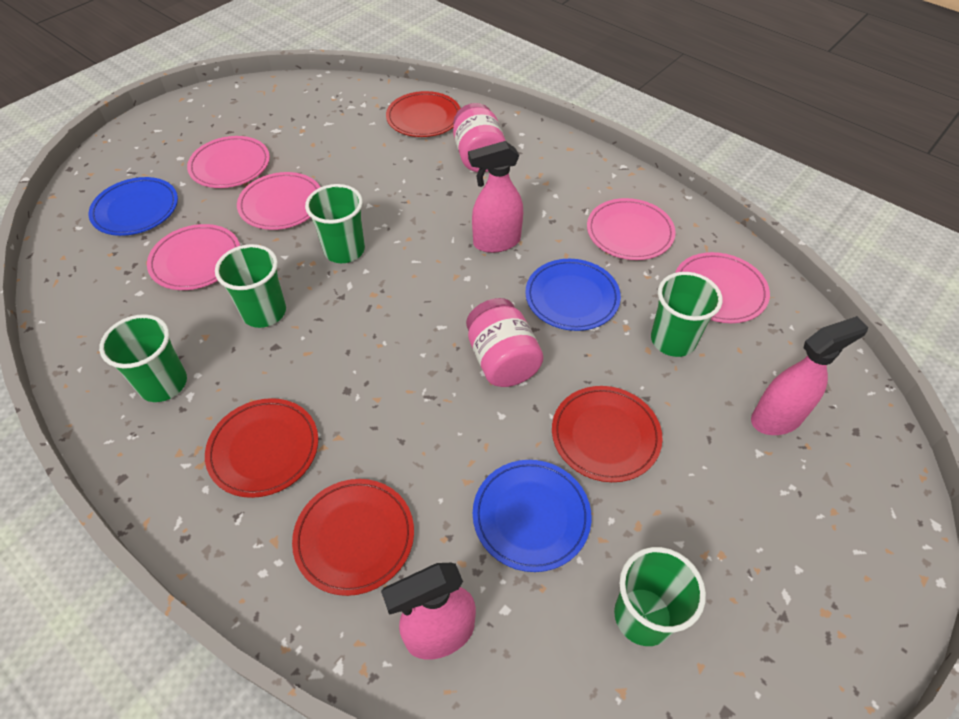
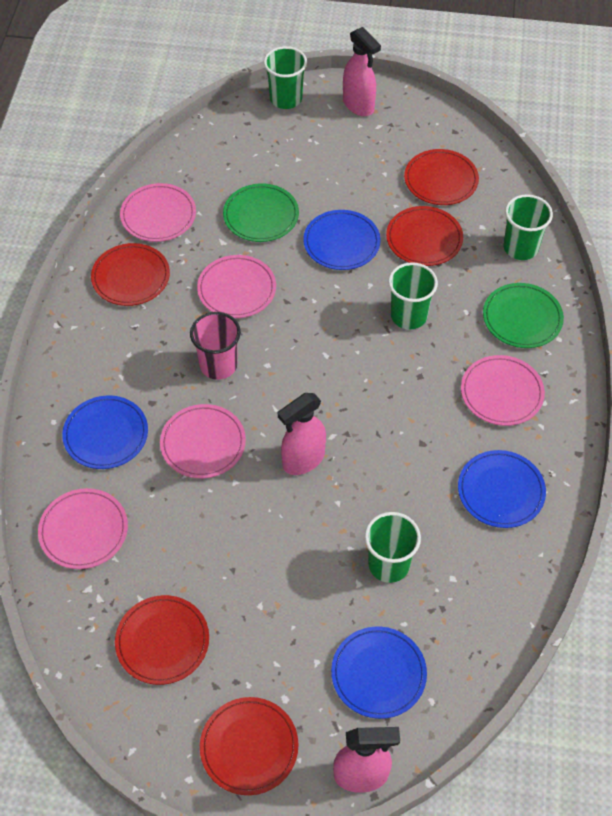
blue plate: 3 -> 4
green cup: 5 -> 4
green plate: 0 -> 2
pink cup: 0 -> 1
pink jar: 2 -> 0
red plate: 4 -> 5

